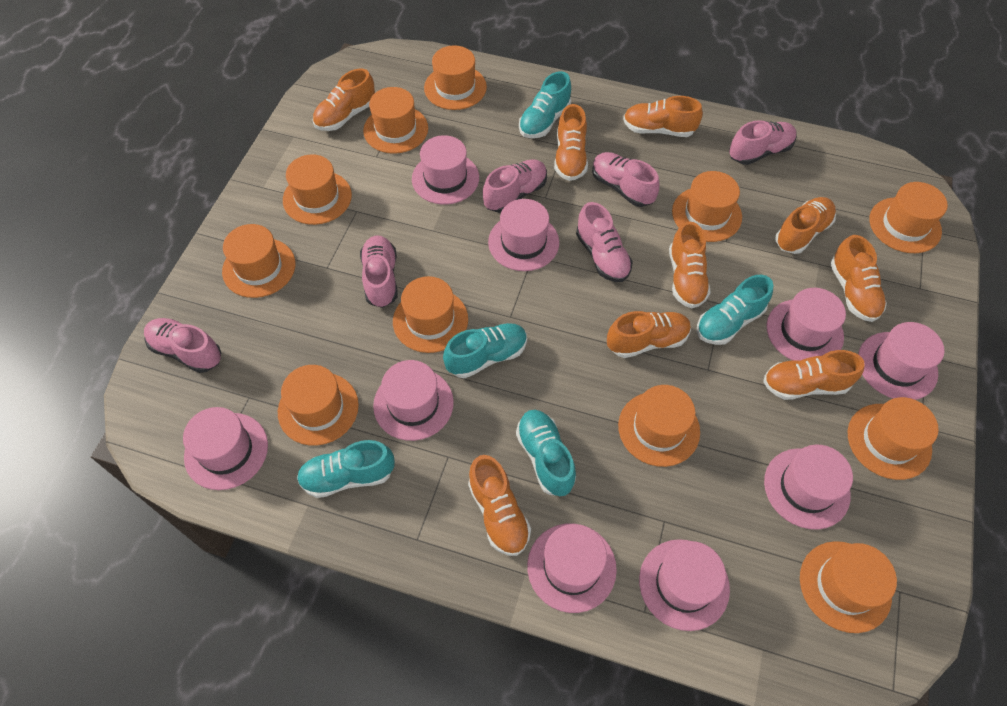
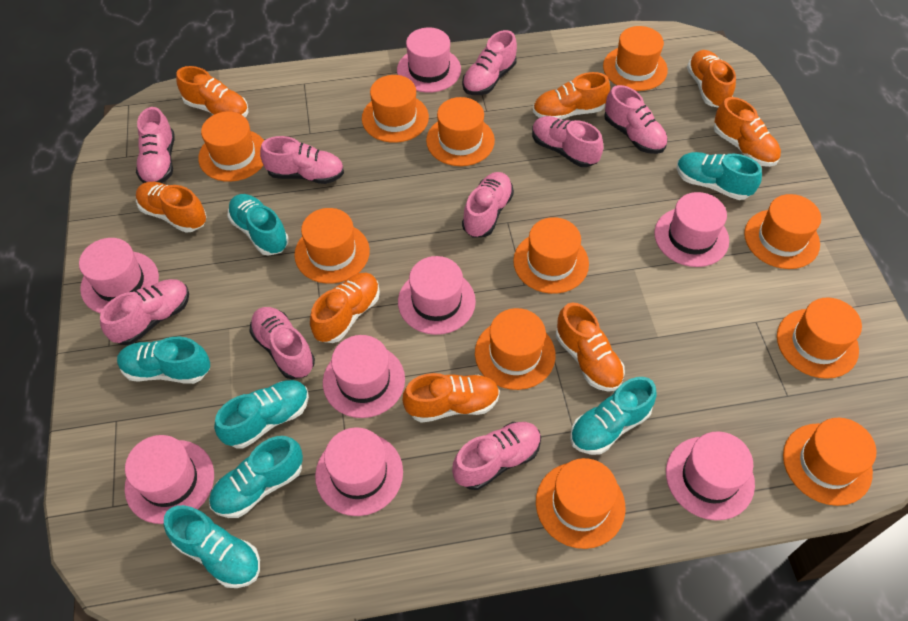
orange shoe: 9 -> 8
pink hat: 9 -> 8
pink shoe: 6 -> 9
turquoise shoe: 5 -> 7

